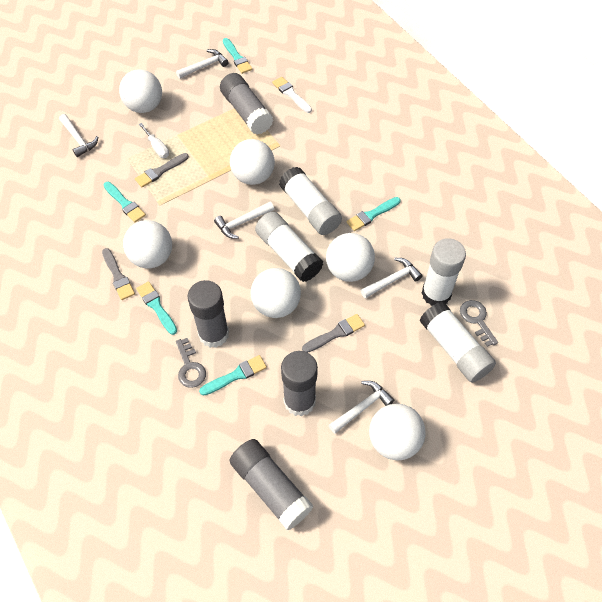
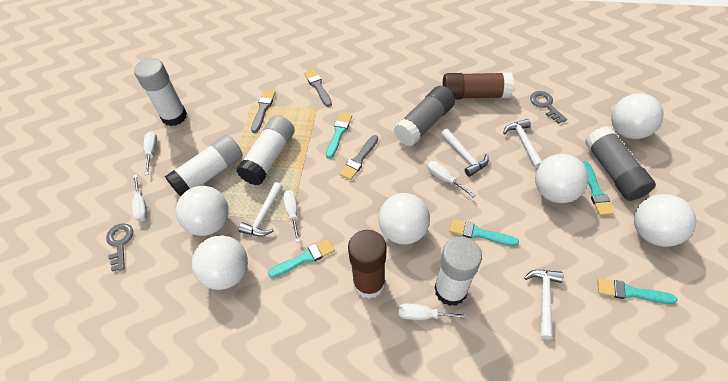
brown glue stick: 0 -> 2
grey glue stick: 4 -> 2
white brush: 1 -> 0
white hammer: 5 -> 4
white screwdriver: 1 -> 5

